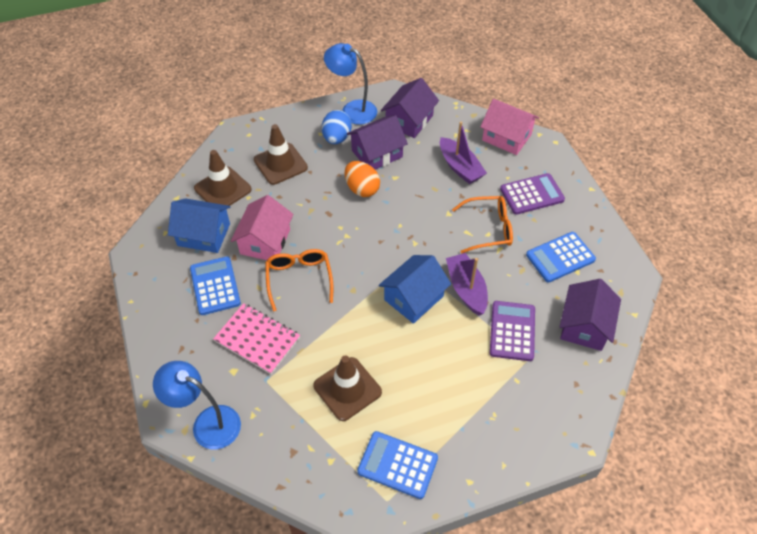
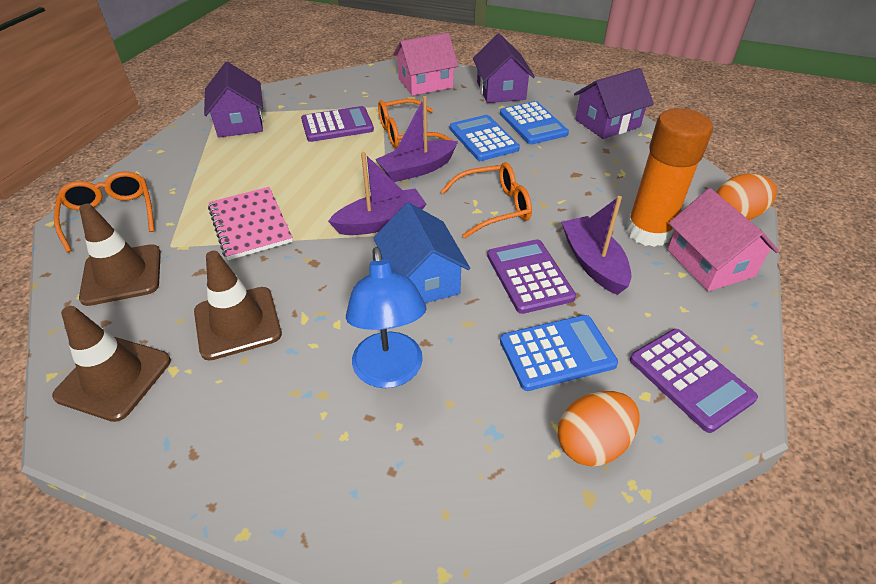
blue egg: 1 -> 0
blue house: 2 -> 1
blue lamp: 2 -> 1
orange egg: 1 -> 2
orange glasses: 2 -> 3
orange glue stick: 0 -> 1
purple boat: 2 -> 3
purple calculator: 2 -> 3

